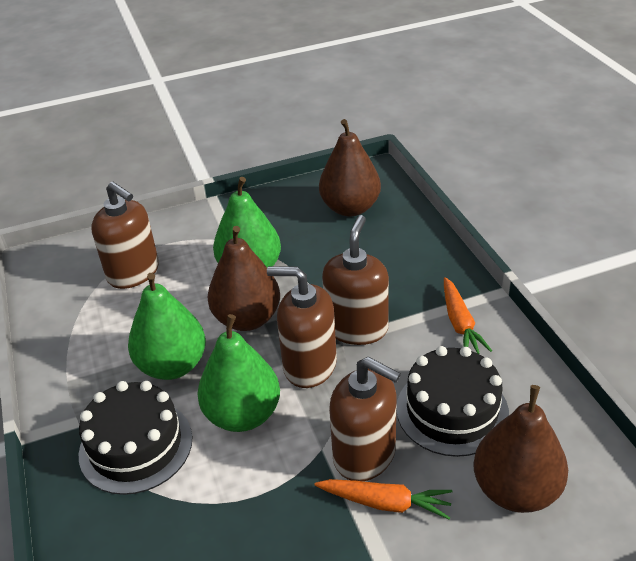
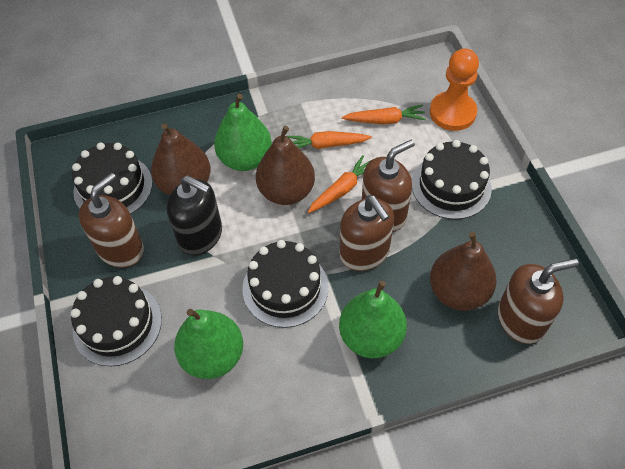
black cake: 2 -> 4
black soap dispenser: 0 -> 1
orange carrot: 2 -> 3
orange pawn: 0 -> 1

